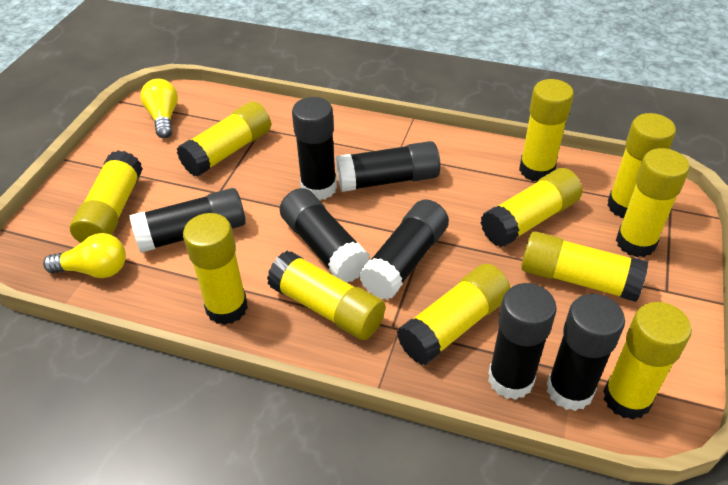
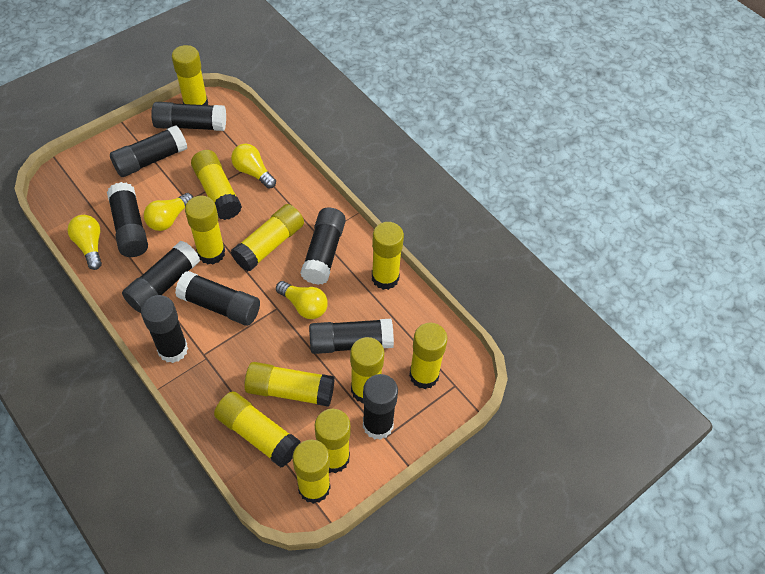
black glue stick: 7 -> 9
yellow light bulb: 2 -> 4

